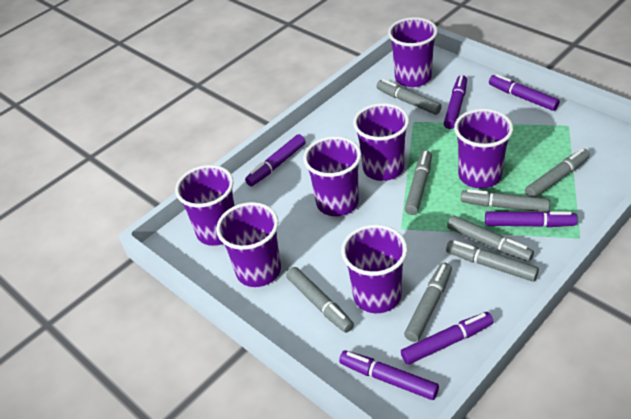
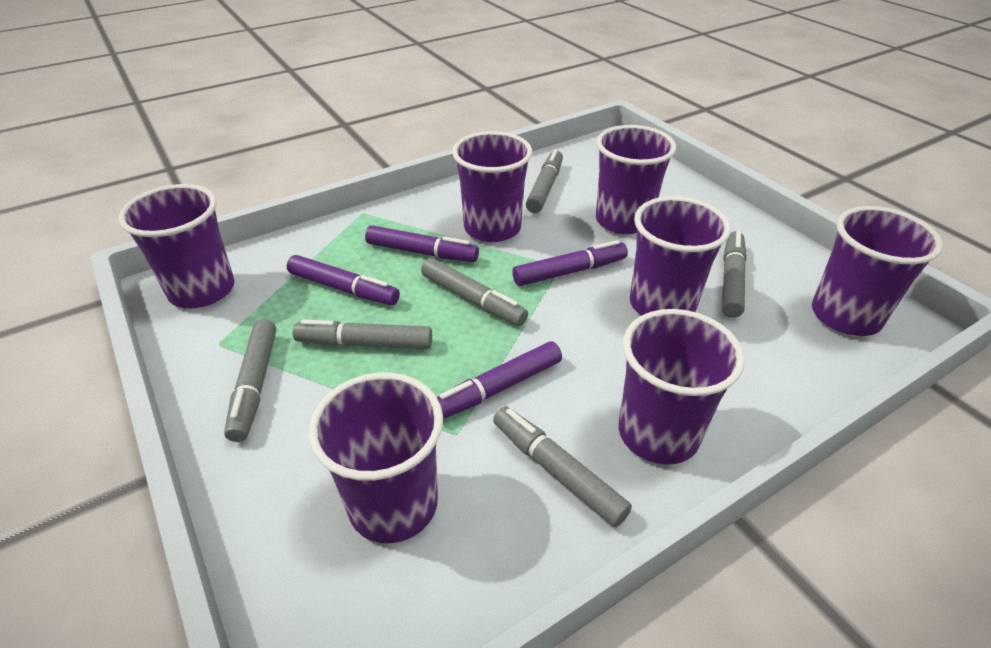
grey marker: 8 -> 6
purple marker: 6 -> 4

